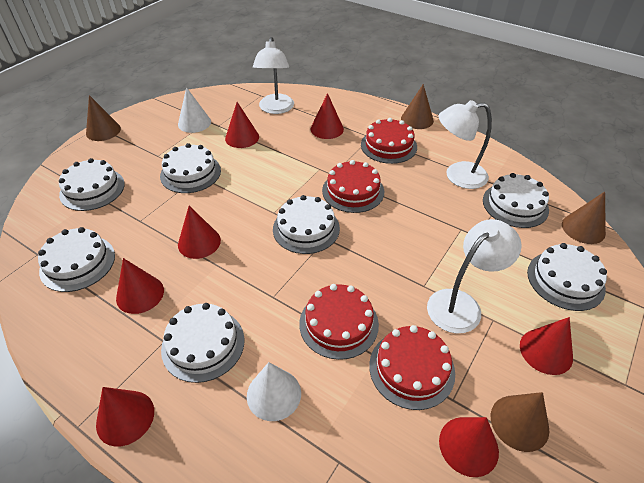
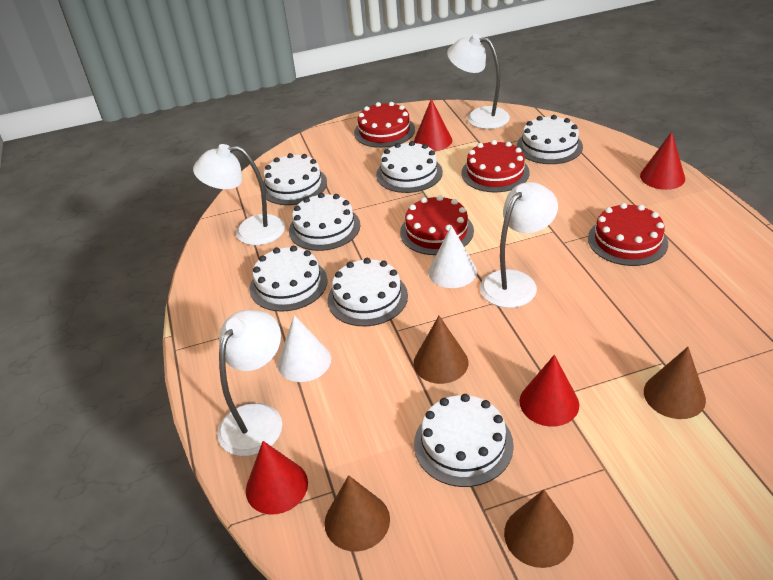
red cone: 7 -> 4
white lamp: 3 -> 4

